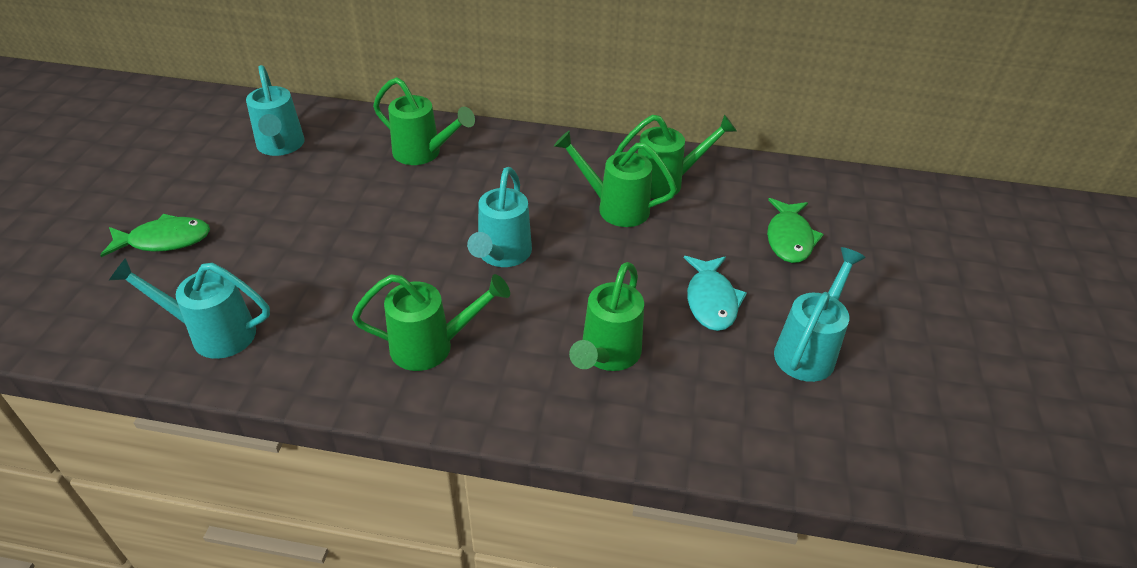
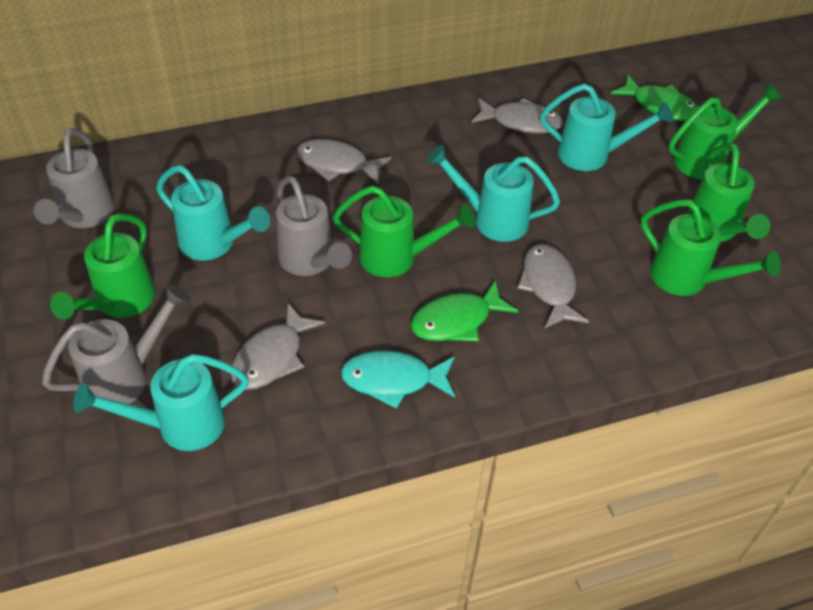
grey fish: 0 -> 4
grey watering can: 0 -> 3

